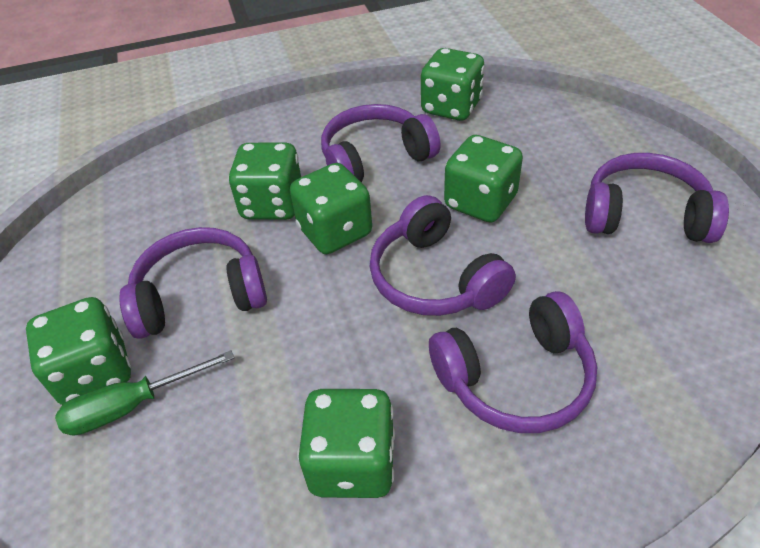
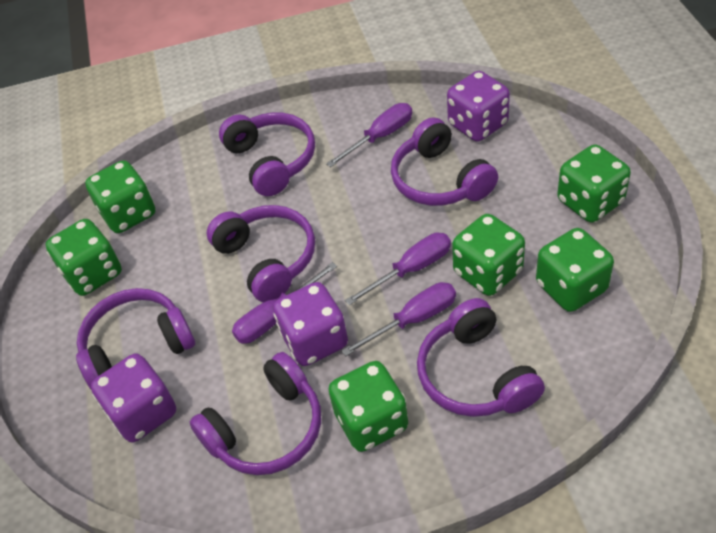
green screwdriver: 1 -> 0
purple dice: 0 -> 3
purple headphones: 5 -> 6
purple screwdriver: 0 -> 4

